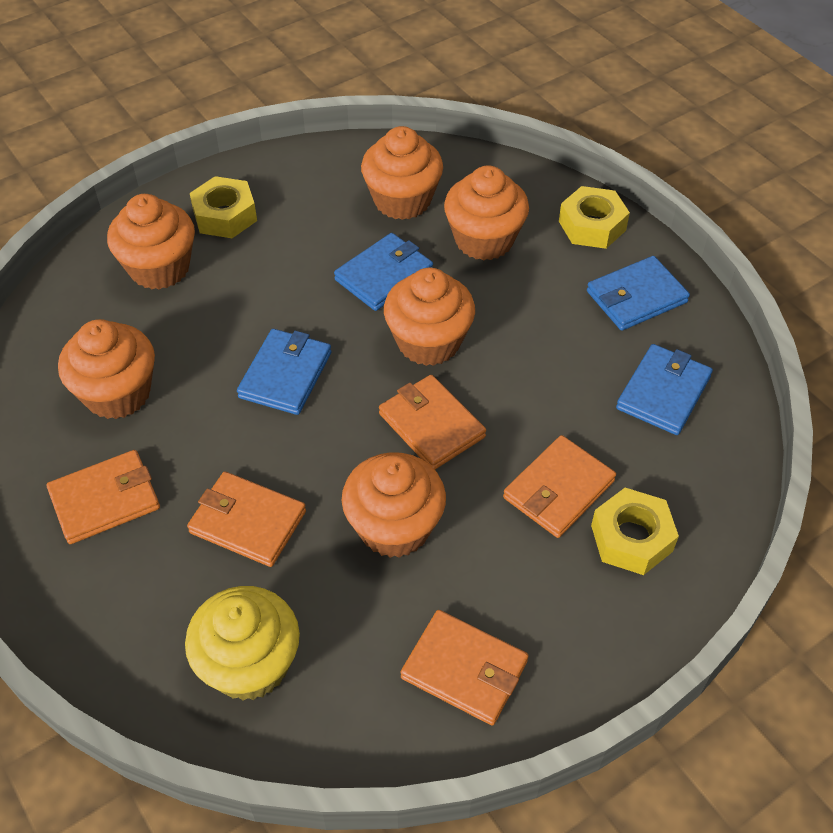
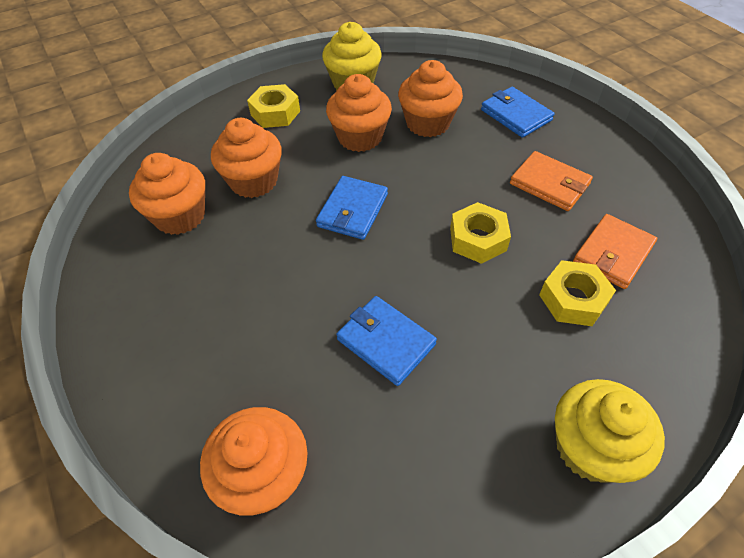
blue wallet: 4 -> 3
orange cupcake: 6 -> 5
orange wallet: 5 -> 2
yellow cupcake: 1 -> 2

